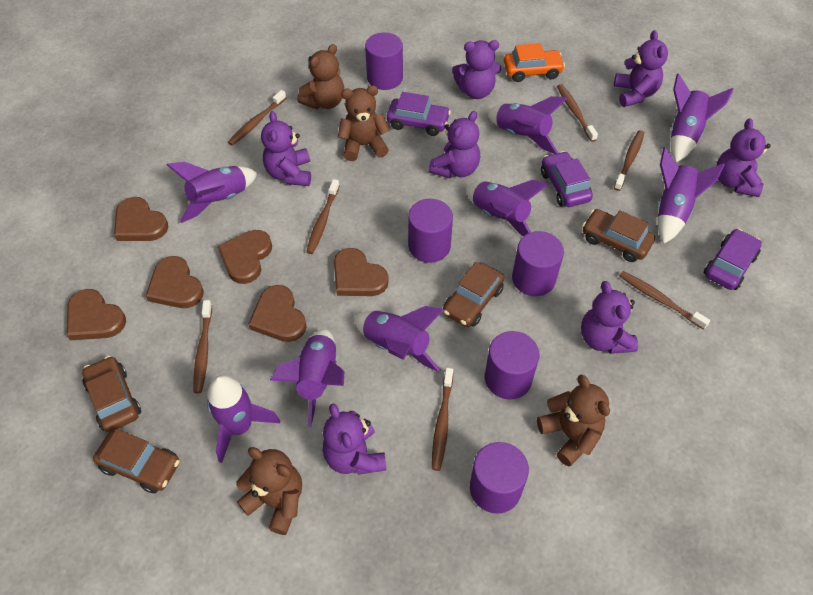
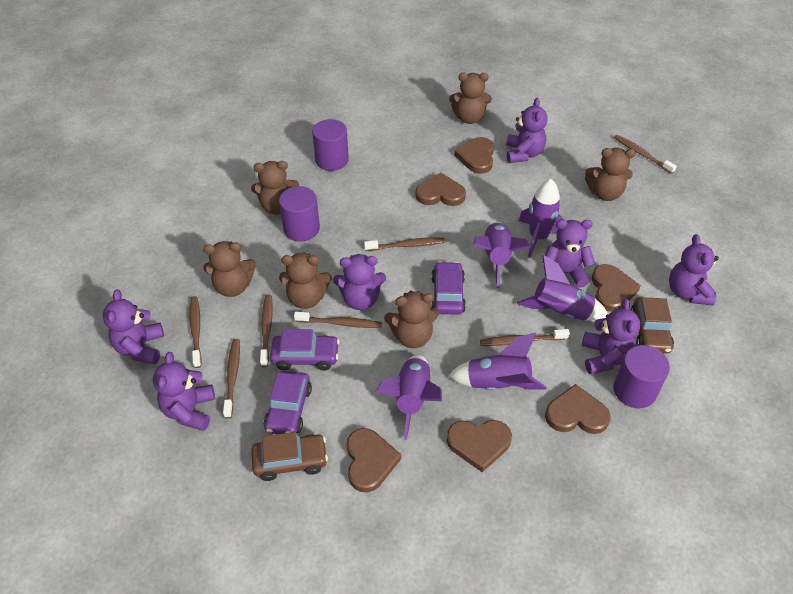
brown car: 4 -> 2
brown teddy bear: 4 -> 6
orange car: 1 -> 0
purple cylinder: 5 -> 3
purple rocket: 8 -> 5

